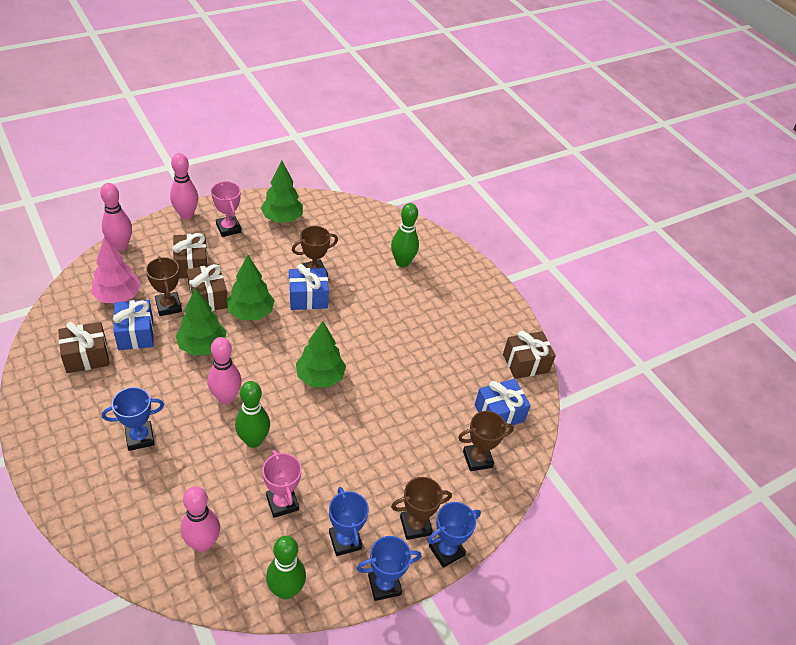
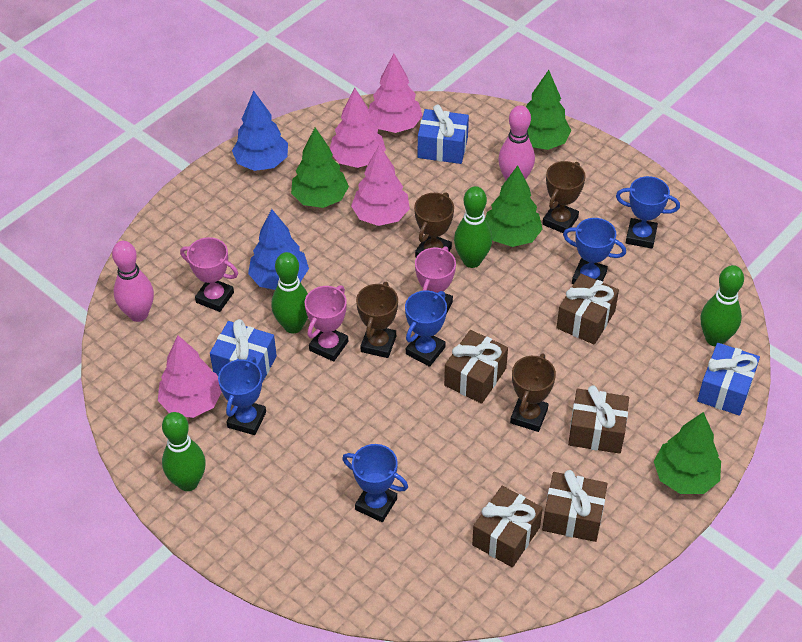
blue tree: 0 -> 2
blue trophy: 4 -> 5
brown gift: 4 -> 5
green bowling pin: 3 -> 4
pink bowling pin: 4 -> 2
pink tree: 1 -> 4
pink trophy: 2 -> 3

